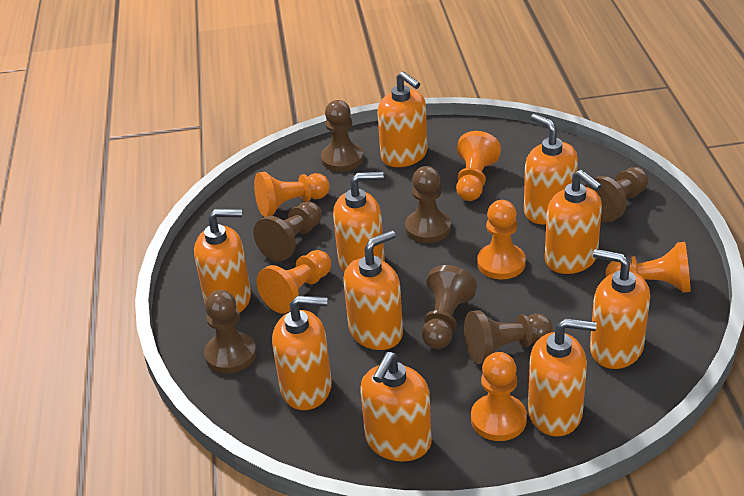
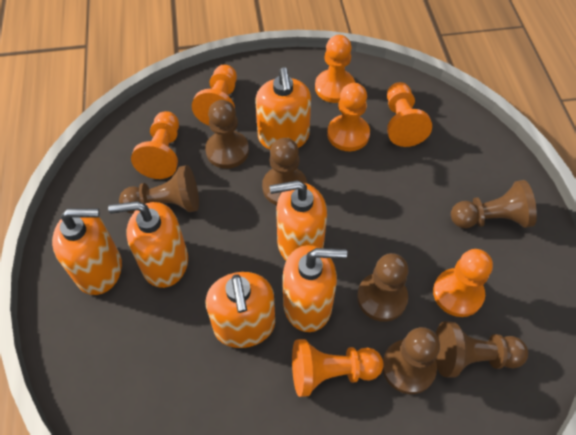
orange pawn: 6 -> 7
orange soap dispenser: 10 -> 6

